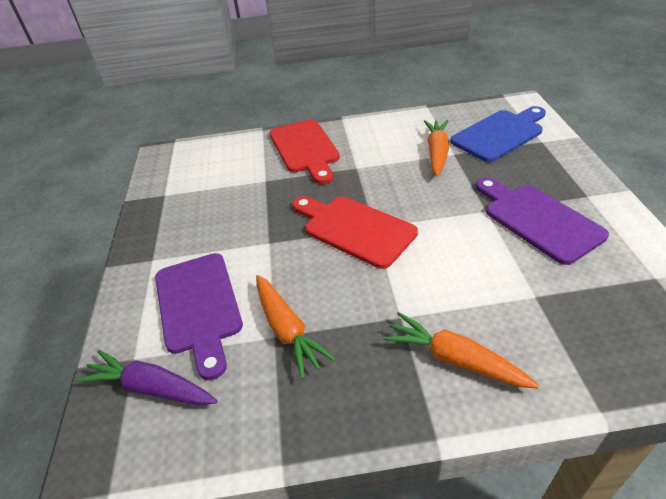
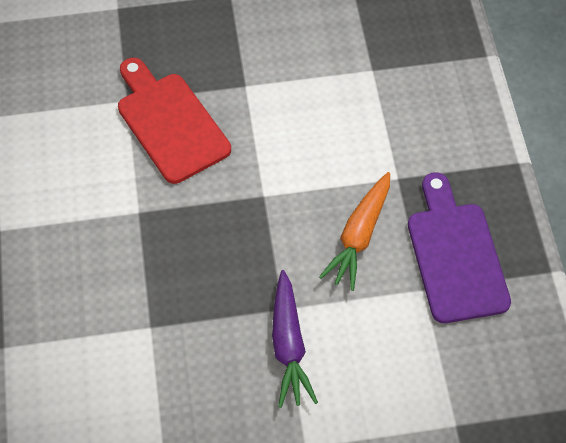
blue cutting board: 1 -> 0
orange carrot: 3 -> 1
purple cutting board: 2 -> 1
red cutting board: 2 -> 1

